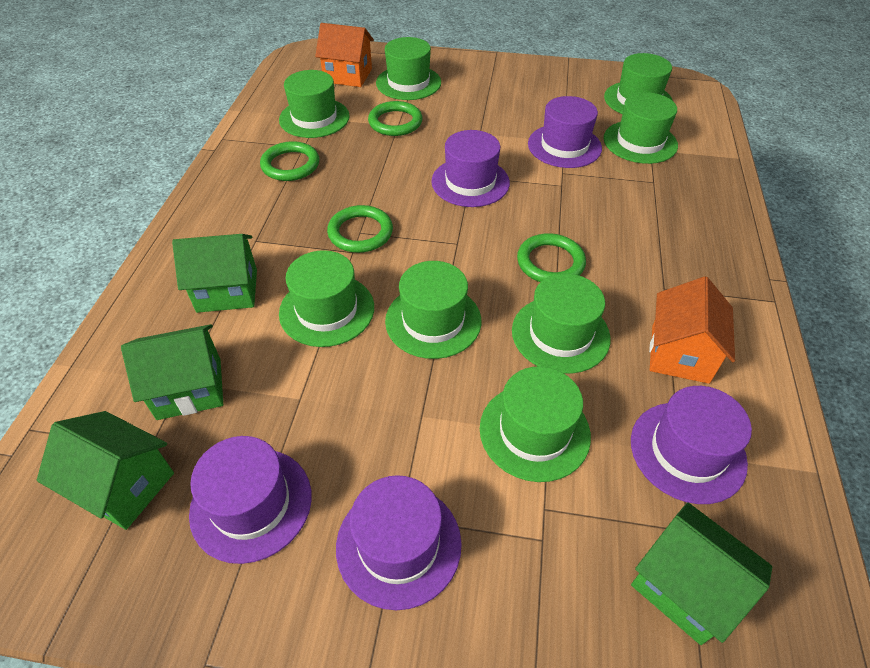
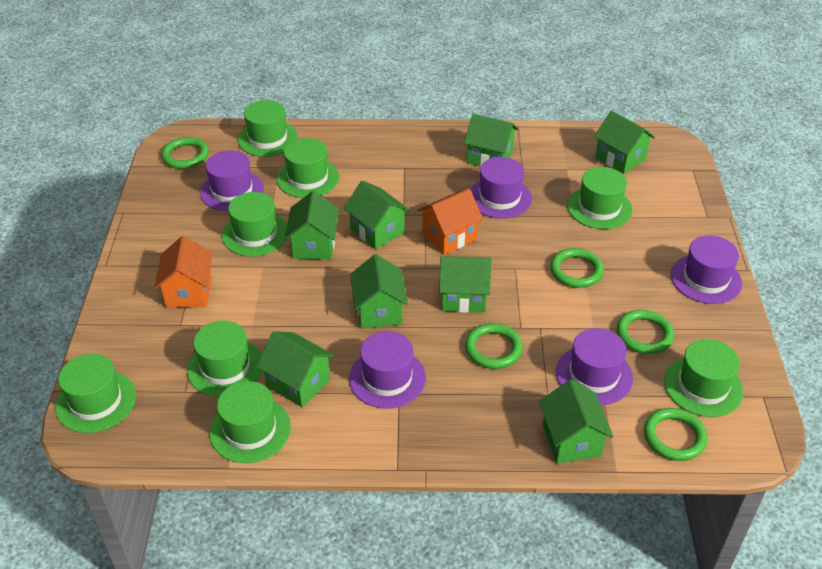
green house: 4 -> 8
green ring: 4 -> 5

